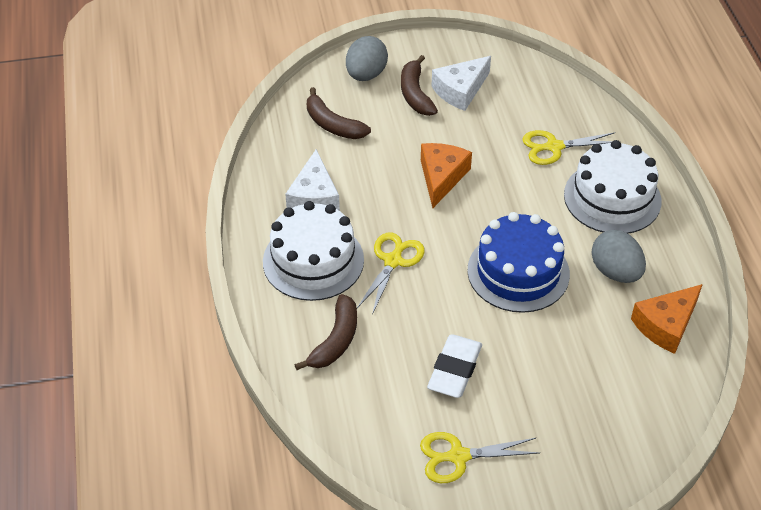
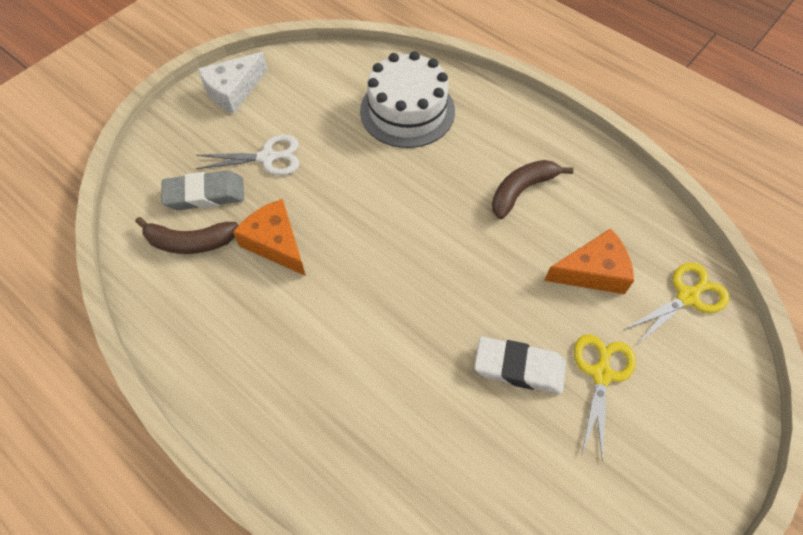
blue cake: 1 -> 0
brown banana: 3 -> 2
grey egg: 2 -> 0
grey eraser: 0 -> 1
white cake: 2 -> 1
white cheese: 2 -> 1
white scissors: 0 -> 1
yellow scissors: 3 -> 2

